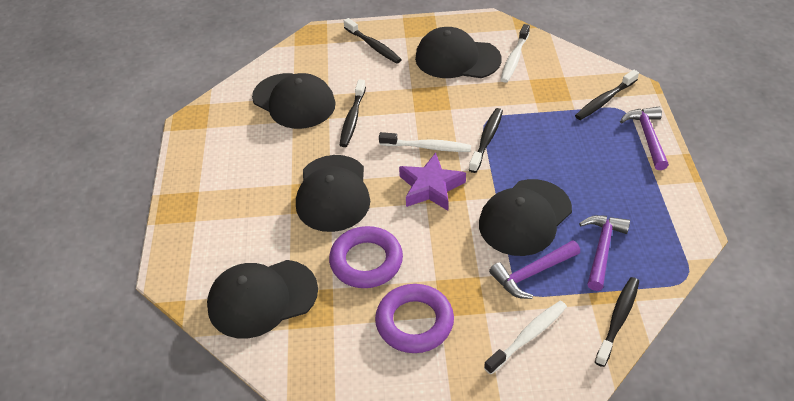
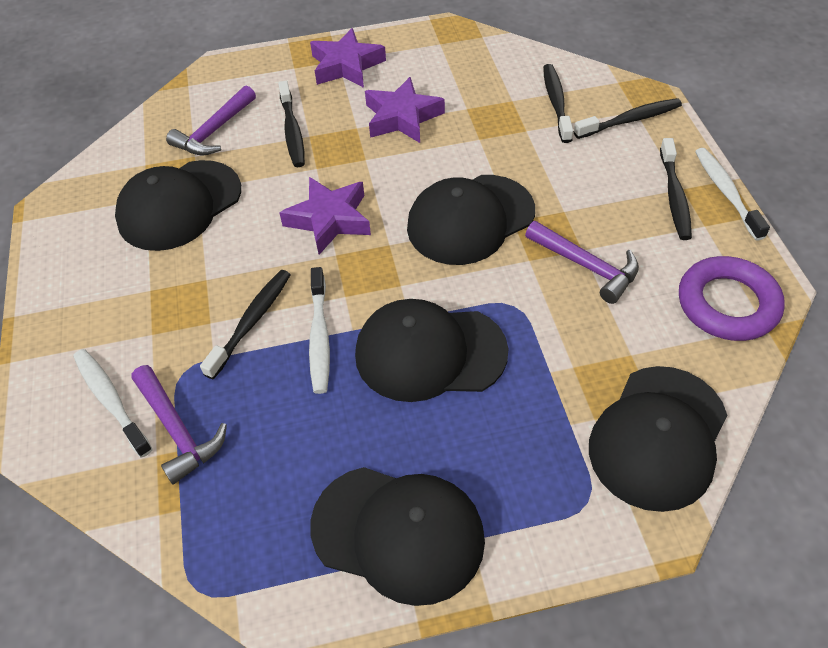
purple ring: 2 -> 1
purple star: 1 -> 3

